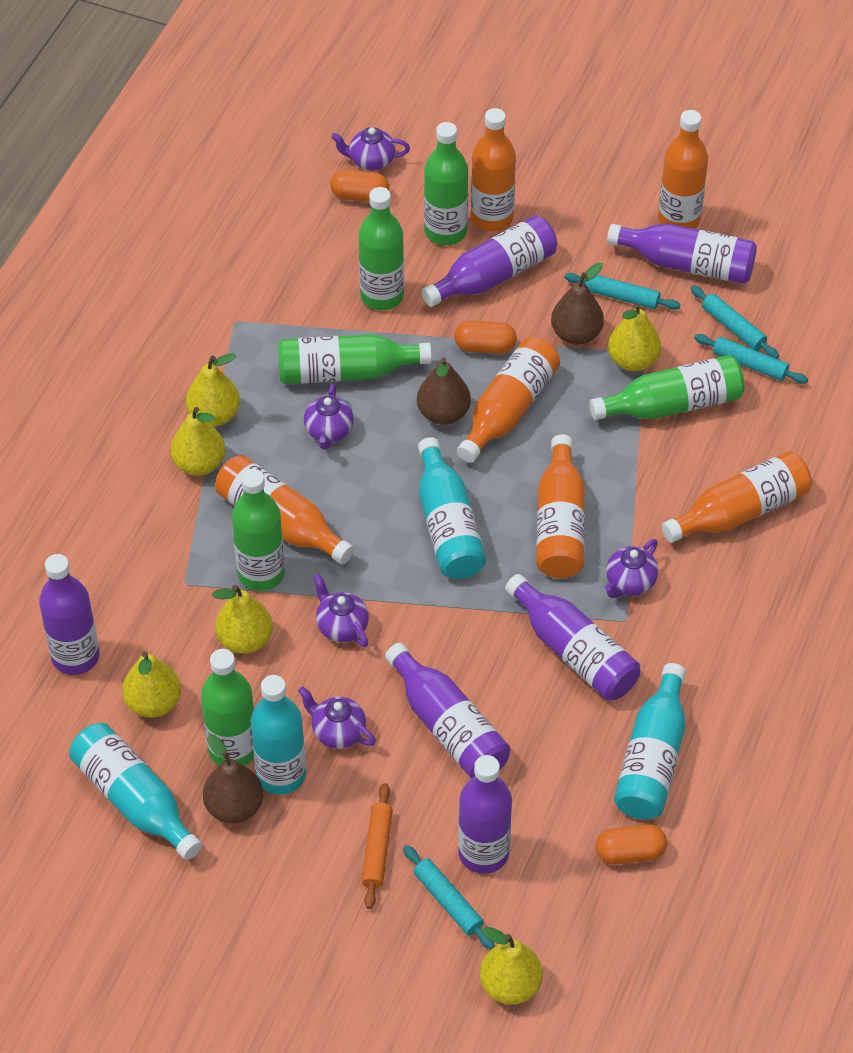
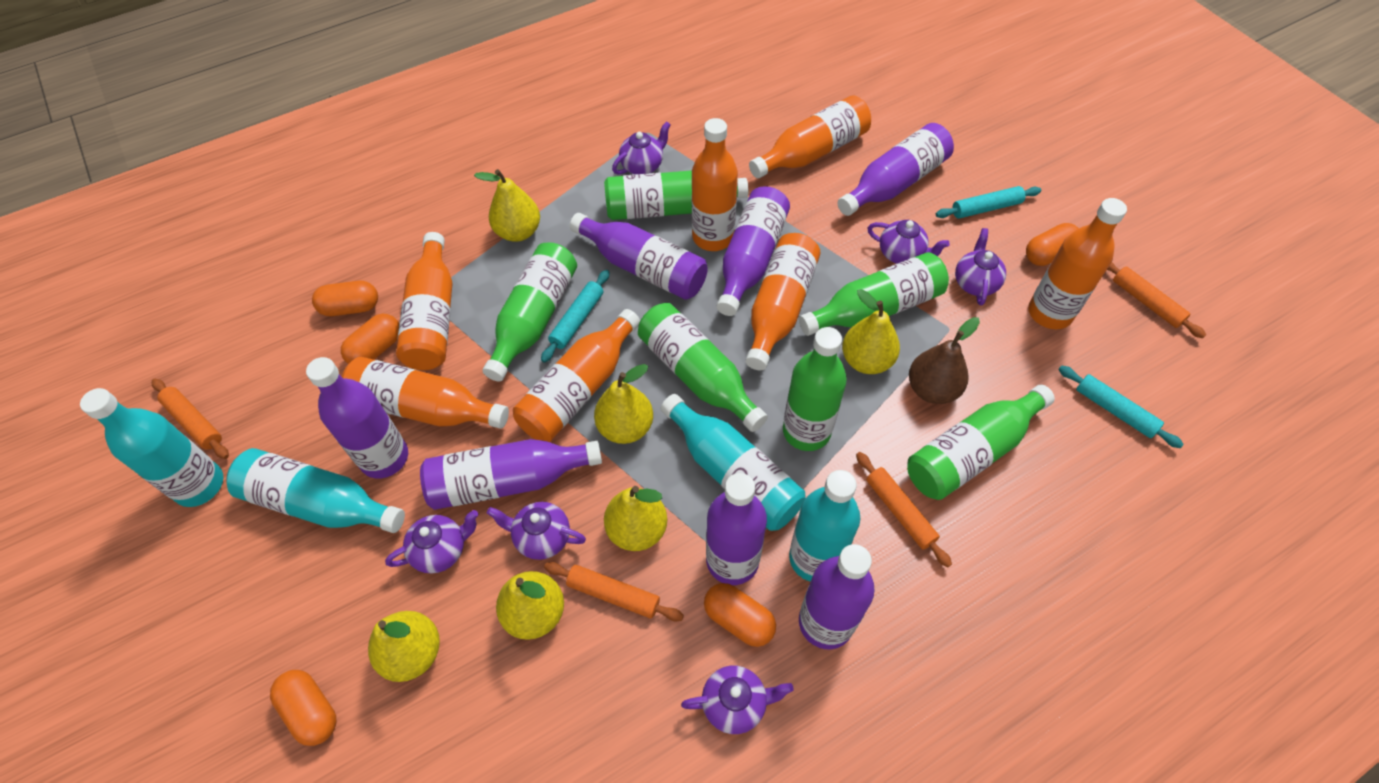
brown pear: 3 -> 1
orange bottle: 6 -> 7
orange capsule: 3 -> 5
orange rolling pin: 1 -> 4
purple bottle: 6 -> 7
purple teapot: 5 -> 6
turquoise rolling pin: 4 -> 3

